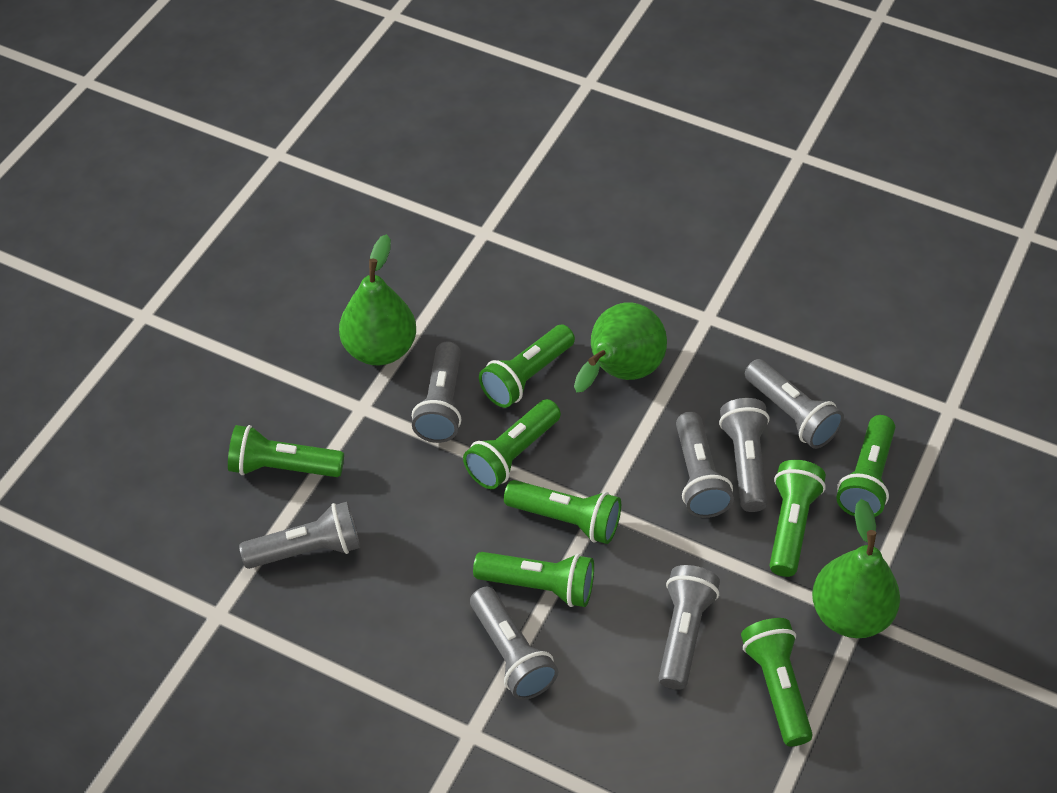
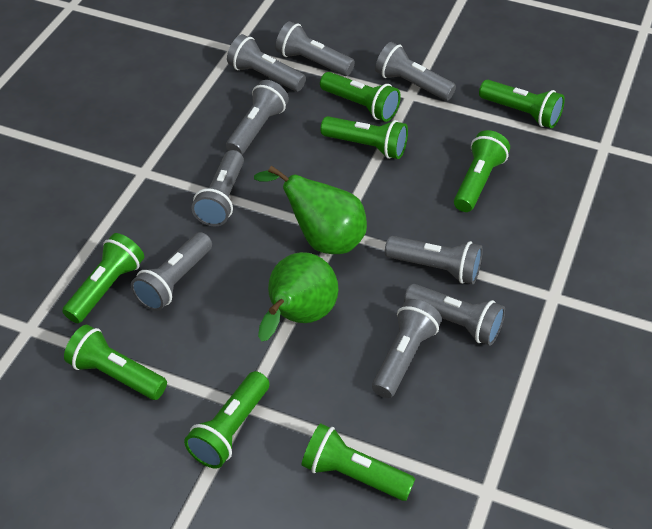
green pear: 3 -> 2
grey flashlight: 7 -> 9

